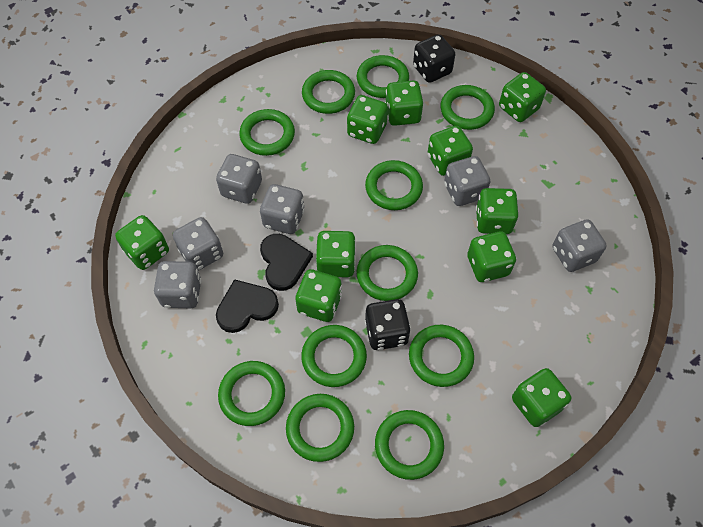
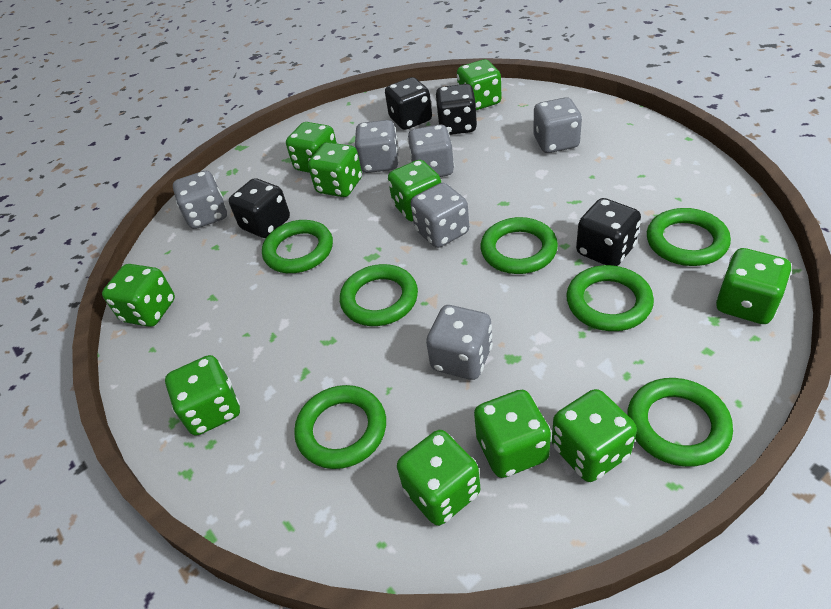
black dice: 2 -> 4
black heart: 2 -> 0
green ring: 11 -> 7

